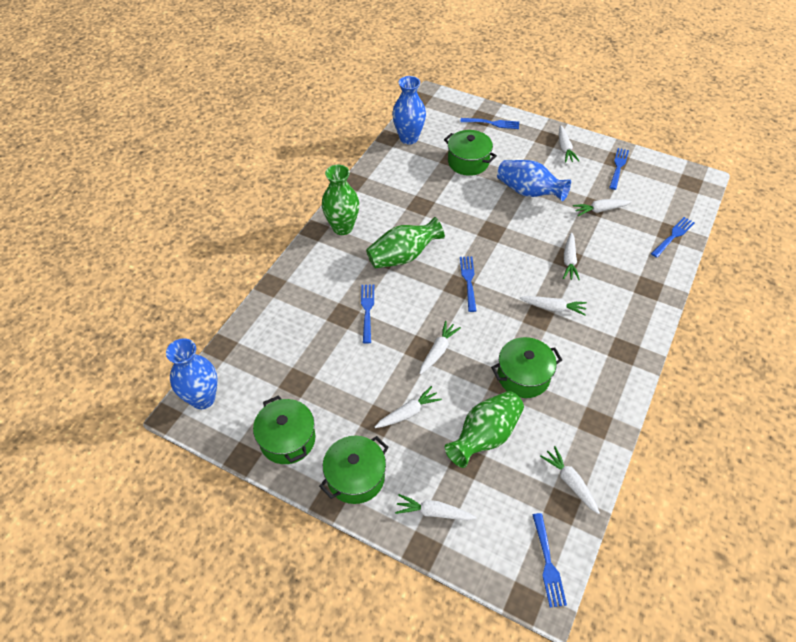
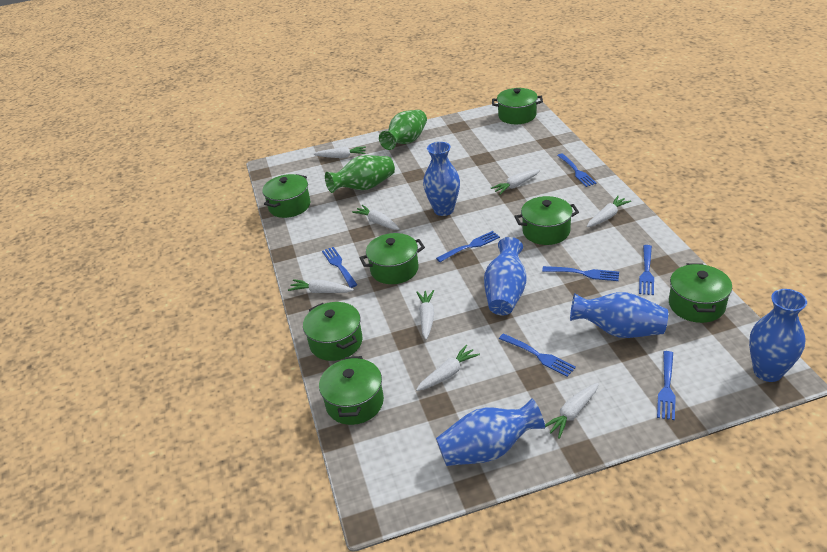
blue fork: 6 -> 7
blue vase: 3 -> 5
green pot: 4 -> 7
green vase: 3 -> 2

